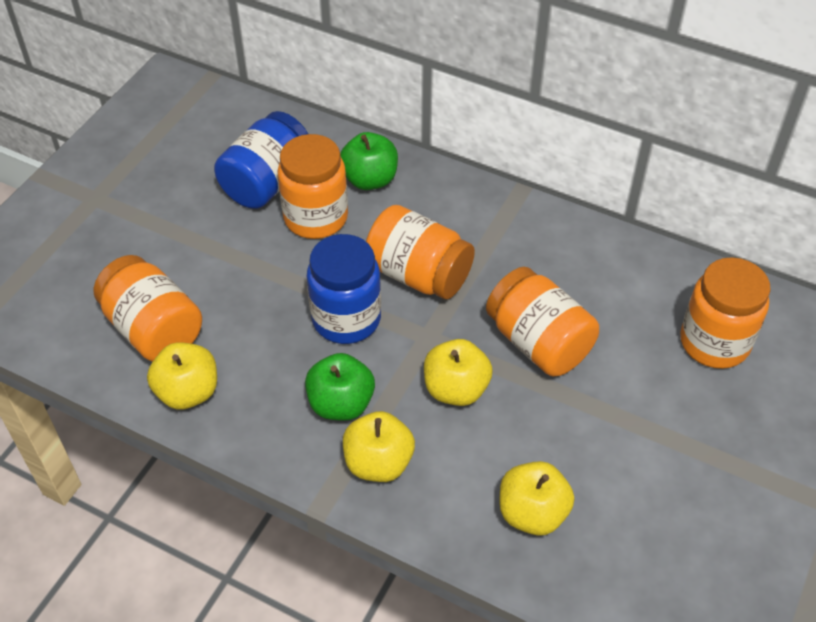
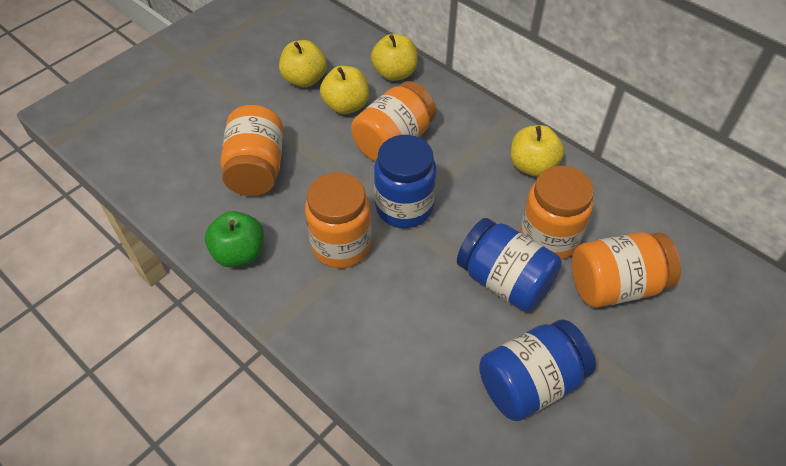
blue jar: 2 -> 3
green apple: 2 -> 1

